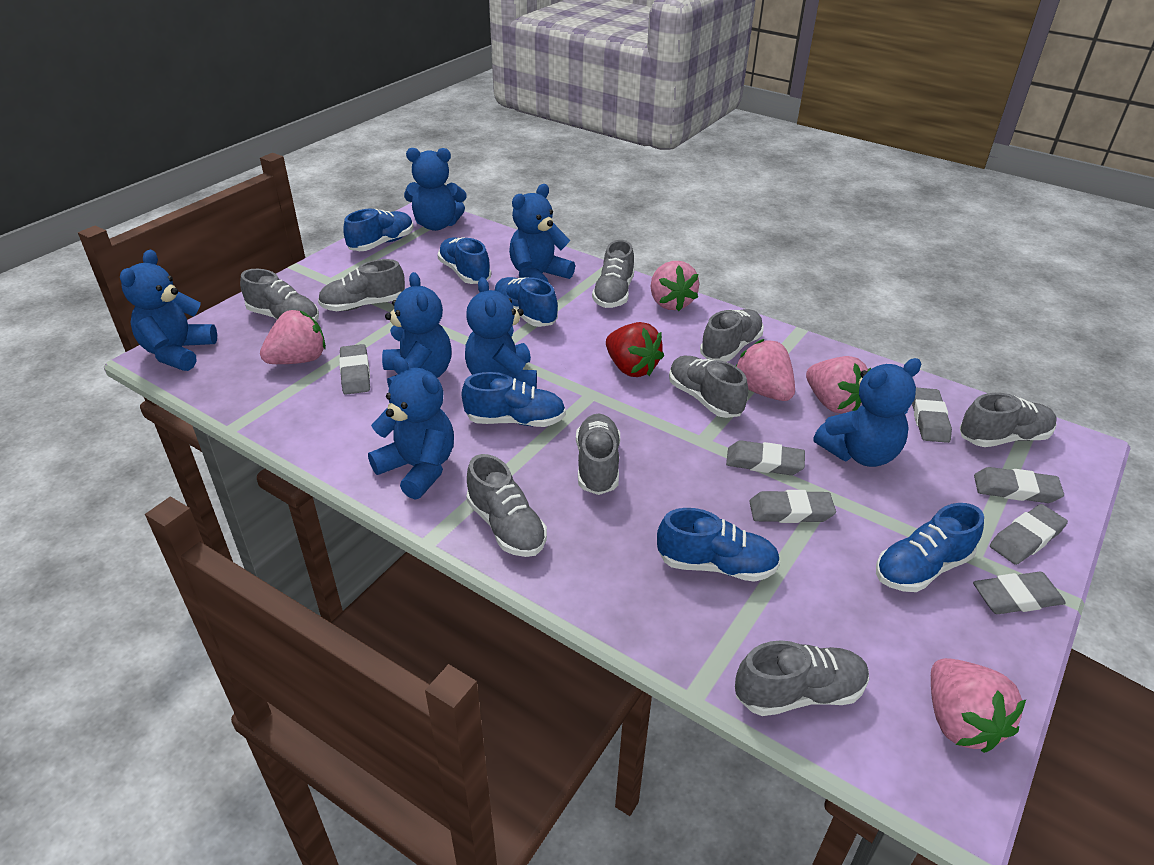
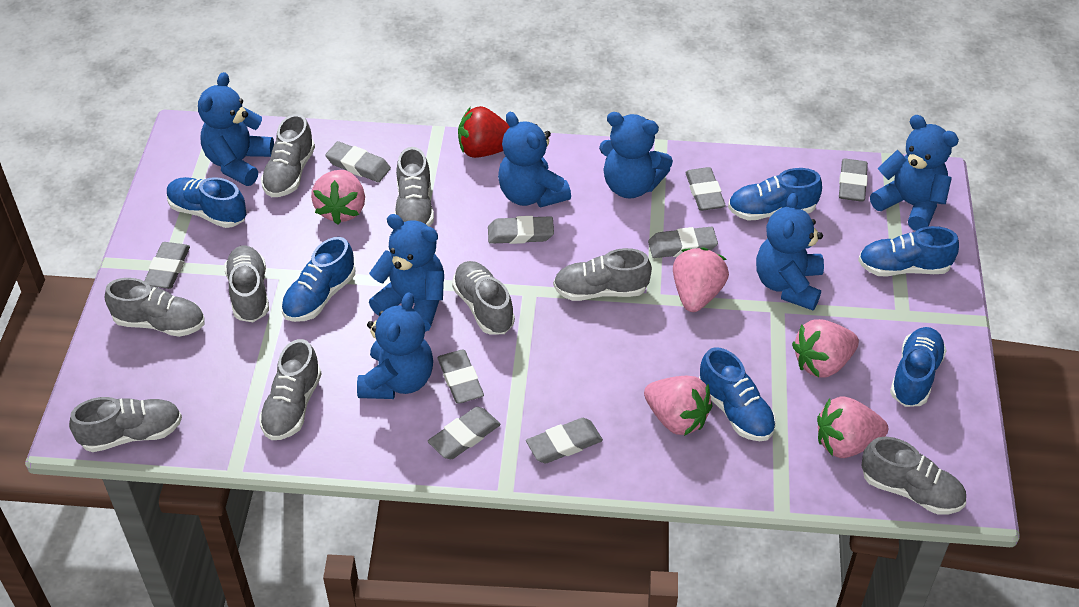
grey eraser: 7 -> 9

